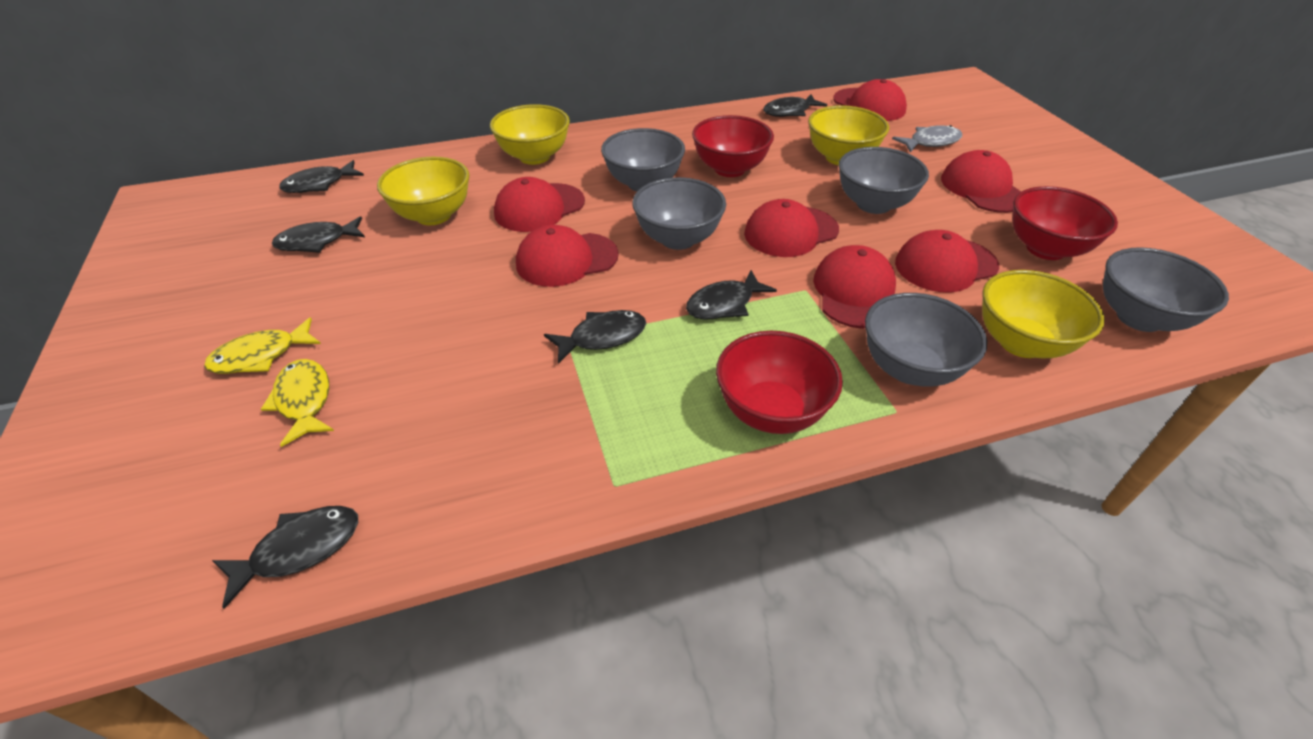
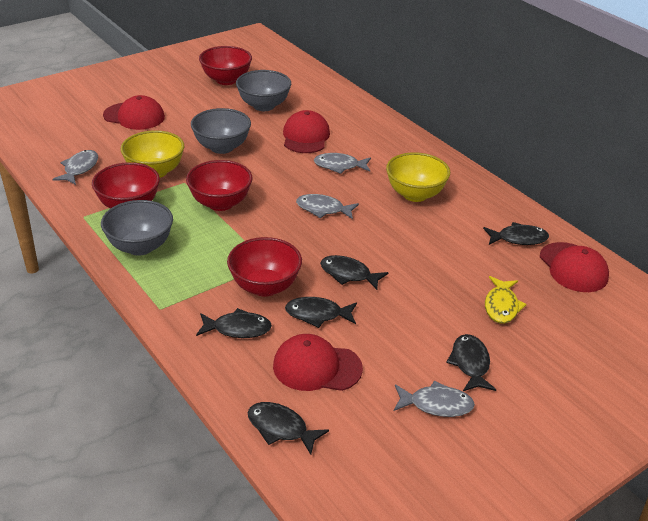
grey bowl: 5 -> 3
grey fish: 1 -> 4
red bowl: 3 -> 4
red cap: 7 -> 4
yellow bowl: 4 -> 2
yellow fish: 2 -> 1

